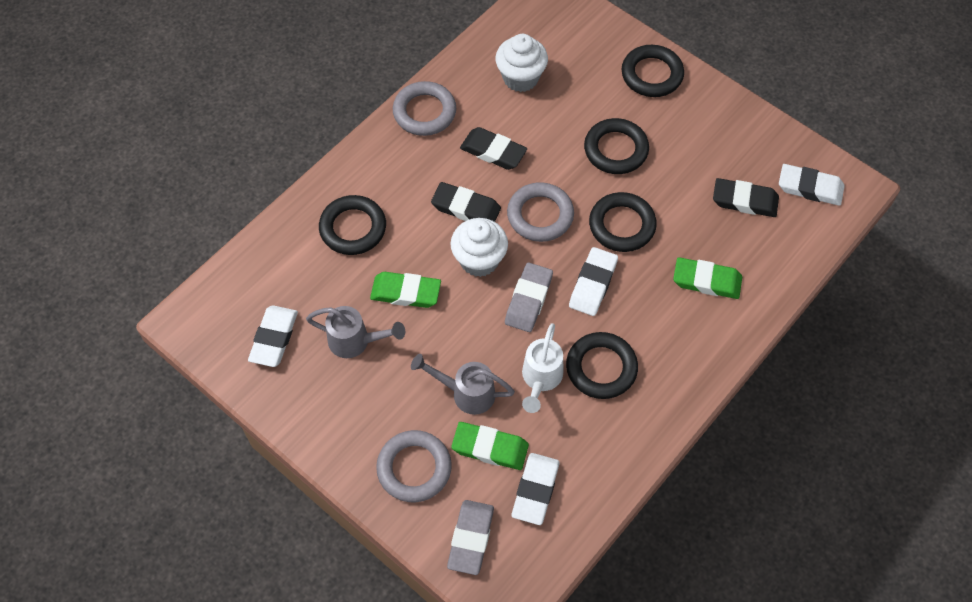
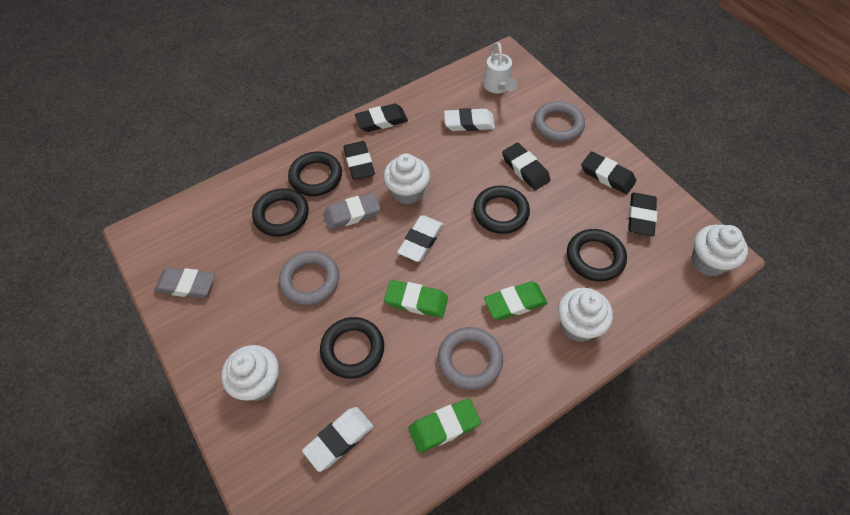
black eraser: 3 -> 5
grey watering can: 2 -> 0
white cupcake: 2 -> 4
white eraser: 4 -> 3

